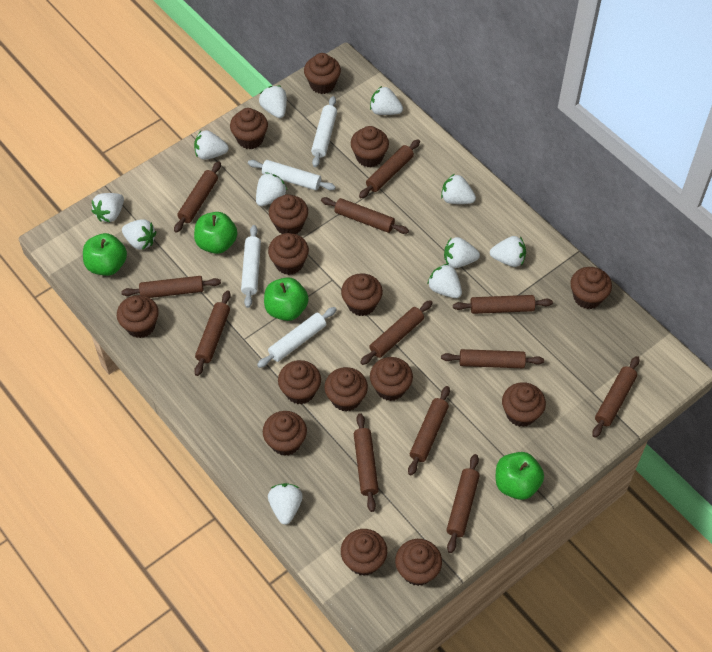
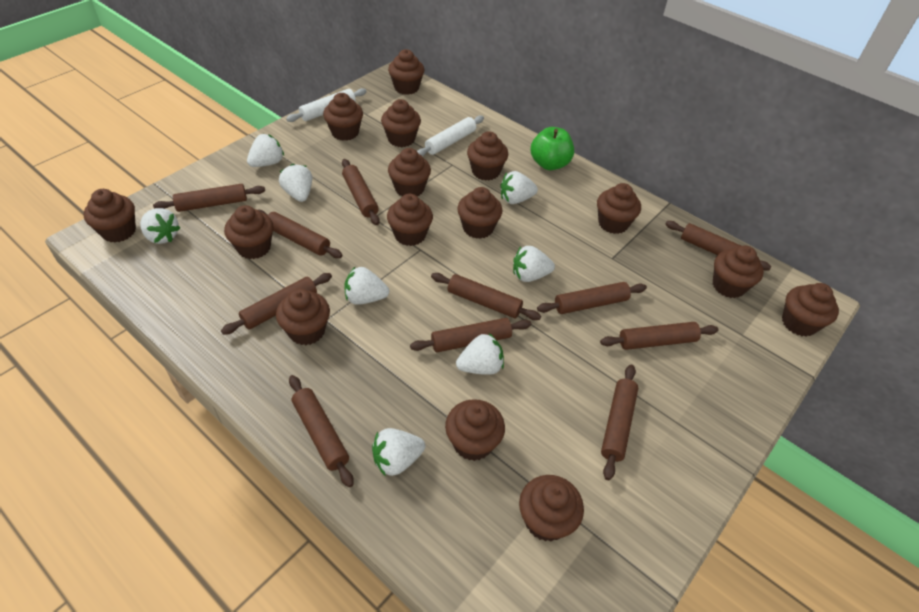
brown rolling pin: 12 -> 11
green apple: 4 -> 1
white rolling pin: 4 -> 2
white strawberry: 11 -> 8

